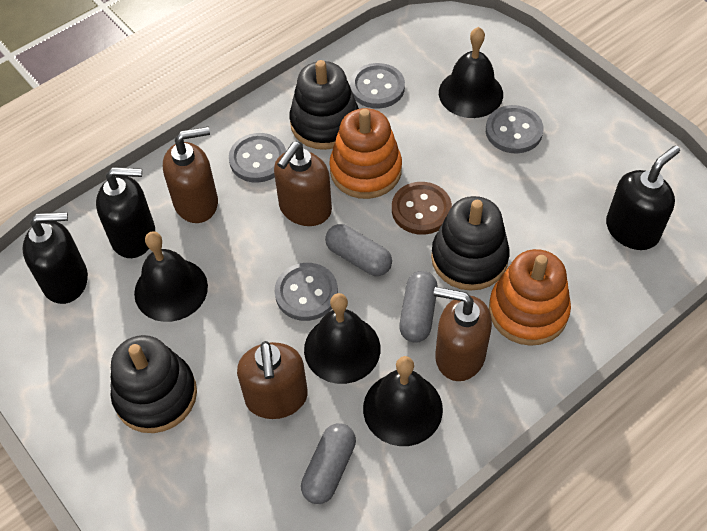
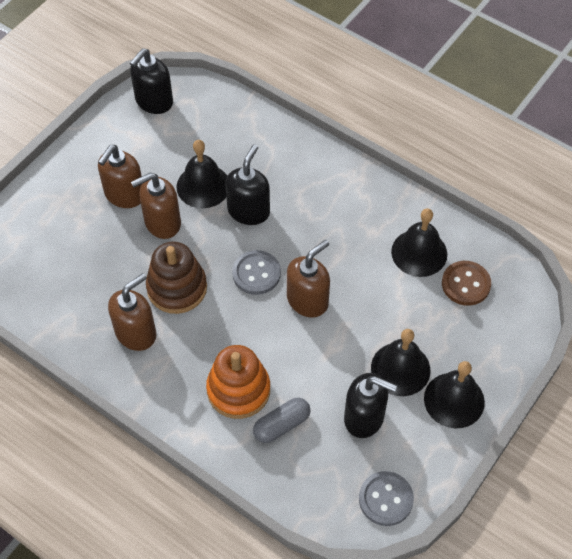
black stacking toy: 3 -> 0
brown stacking toy: 0 -> 1
grey button: 4 -> 2
grey capsule: 3 -> 1
orange stacking toy: 2 -> 1

